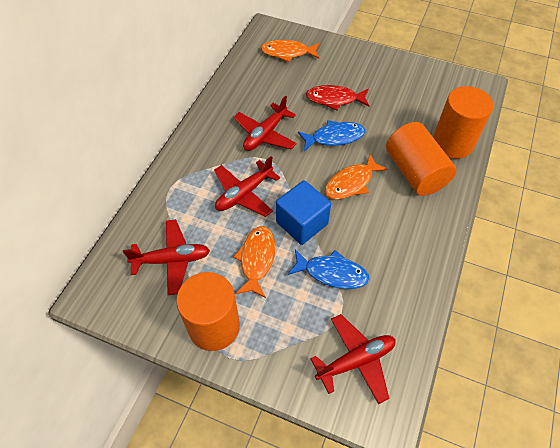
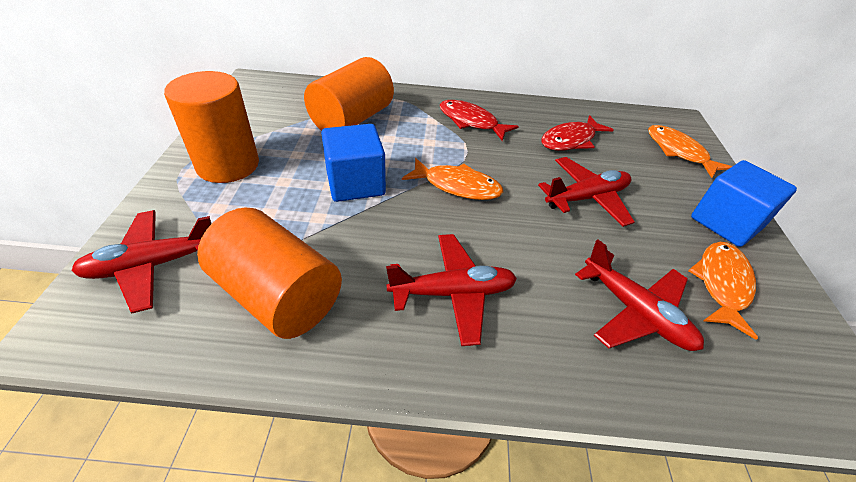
blue cube: 1 -> 2
blue fish: 2 -> 0
red fish: 1 -> 2

